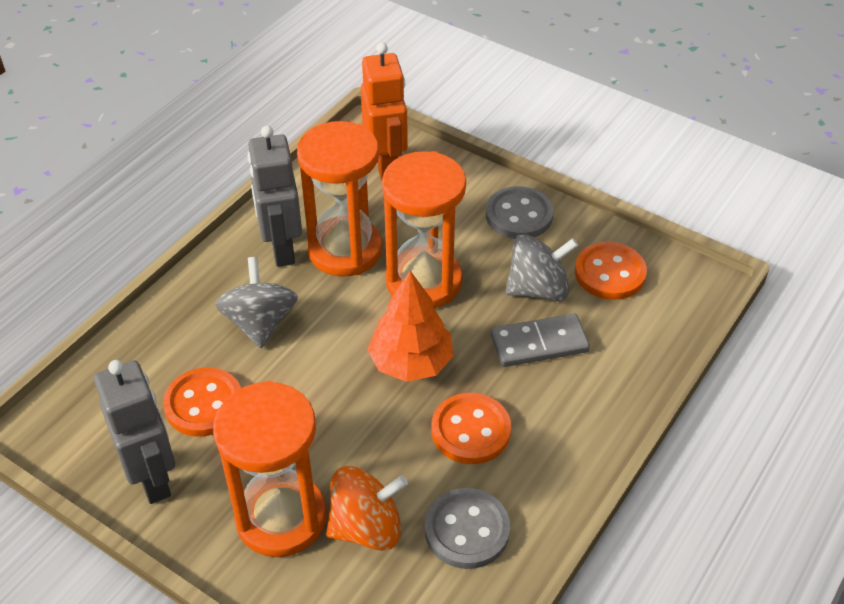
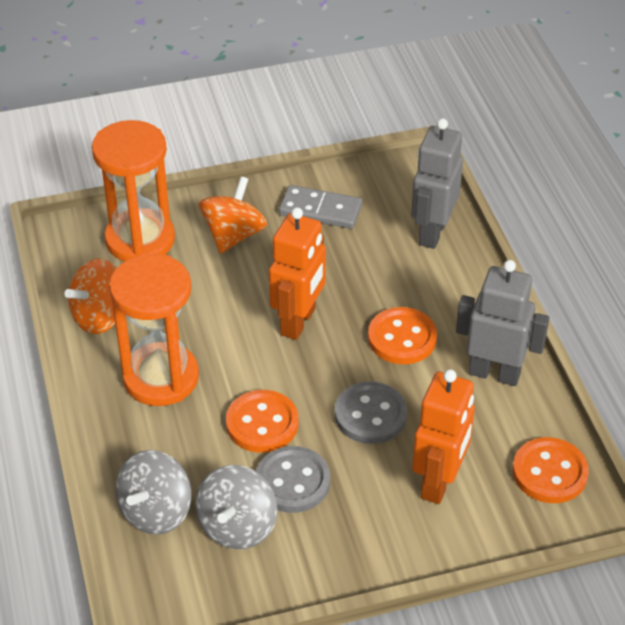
orange hourglass: 3 -> 2
orange robot: 1 -> 2
orange spinning top: 1 -> 2
orange tree: 1 -> 0

